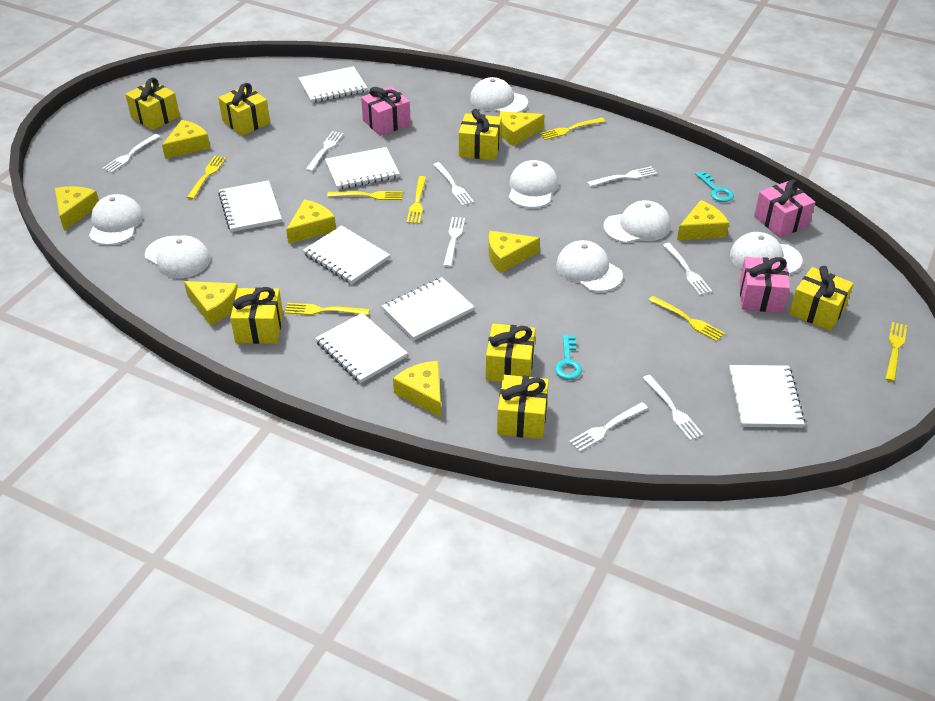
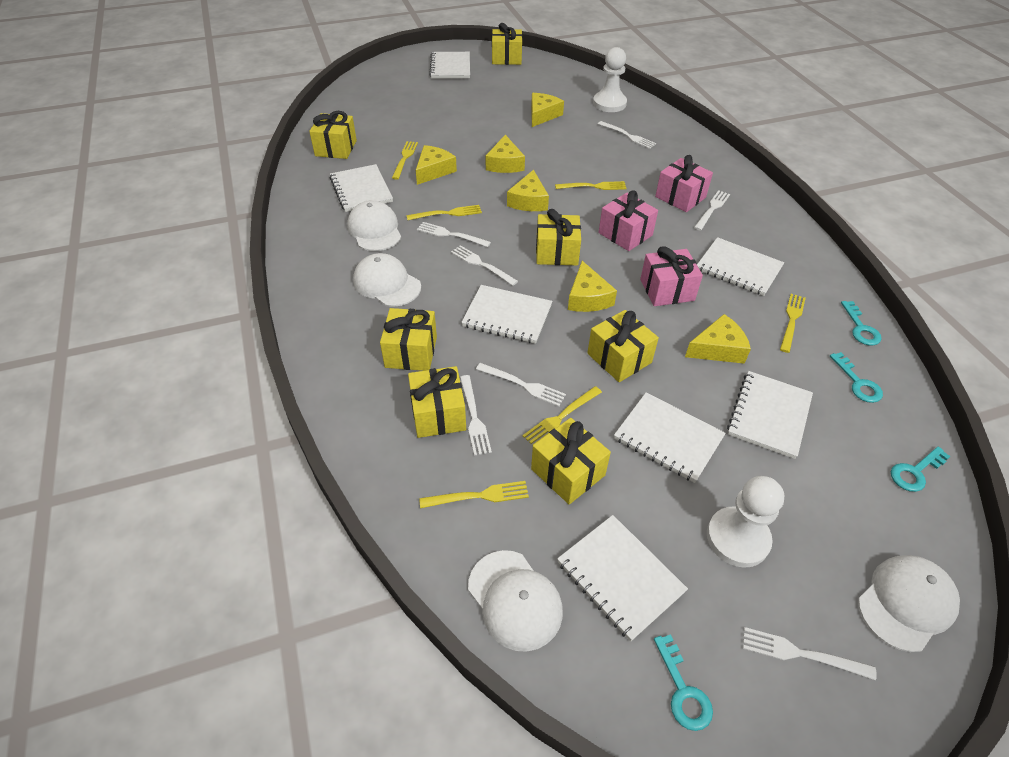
turquoise key: 2 -> 4
white cap: 7 -> 4
white fork: 8 -> 7
white pawn: 0 -> 2
yellow cheese: 8 -> 6
yellow fork: 7 -> 6

